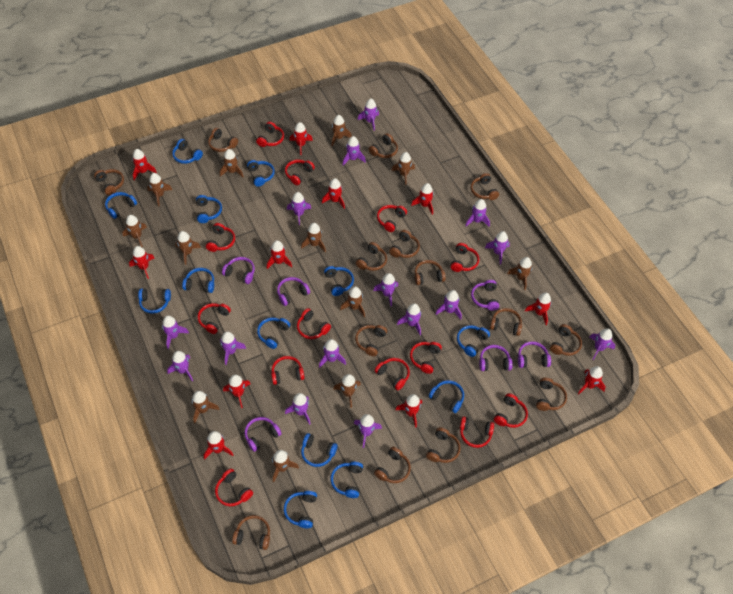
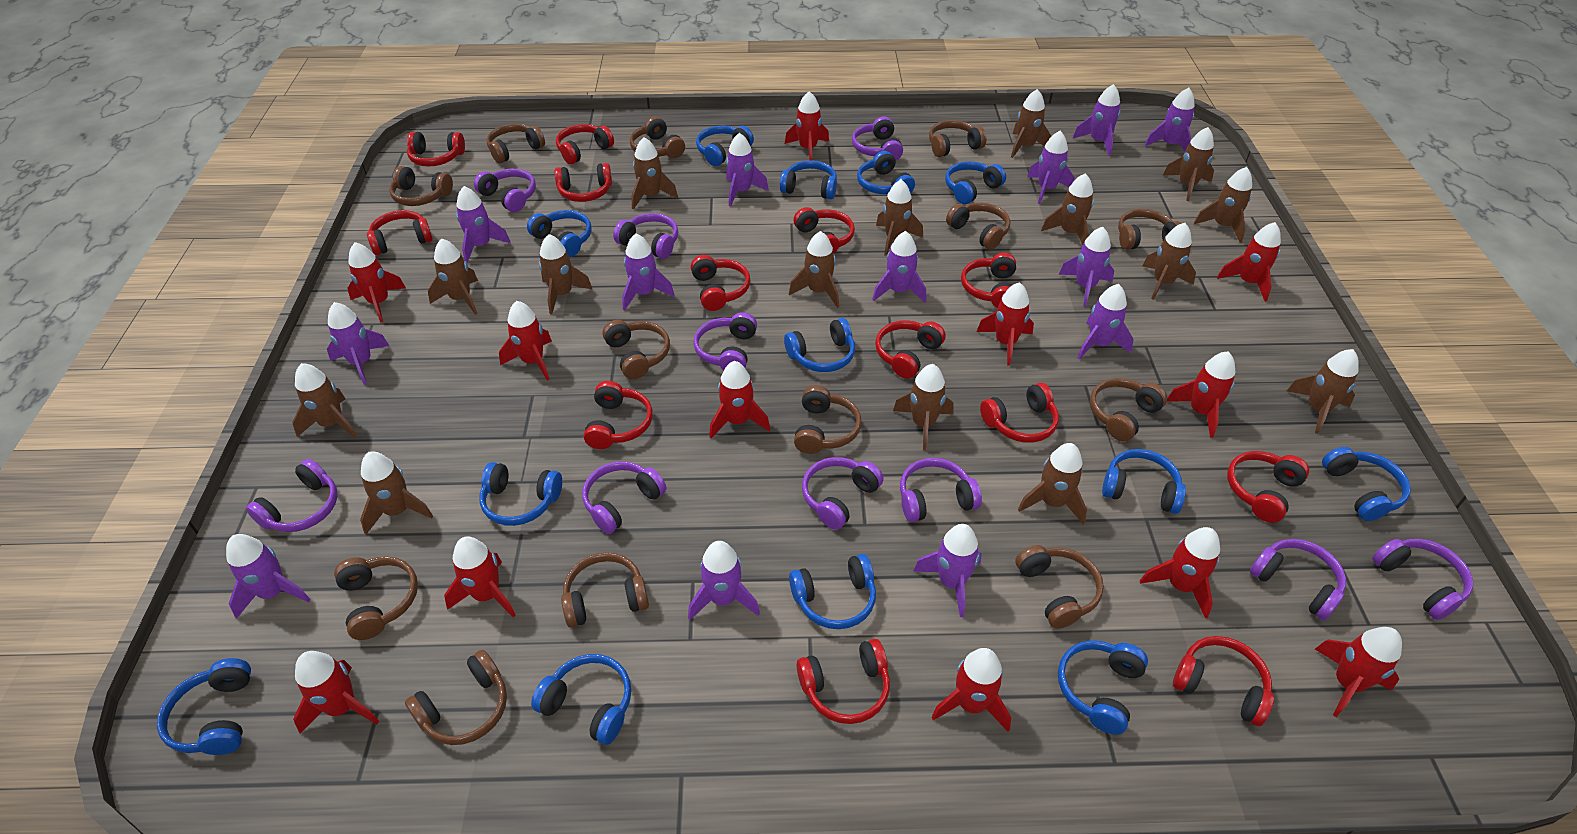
brown headphones: 14 -> 13
brown rocket: 12 -> 15
purple headphones: 6 -> 10
purple rocket: 15 -> 13
red rocket: 11 -> 12

